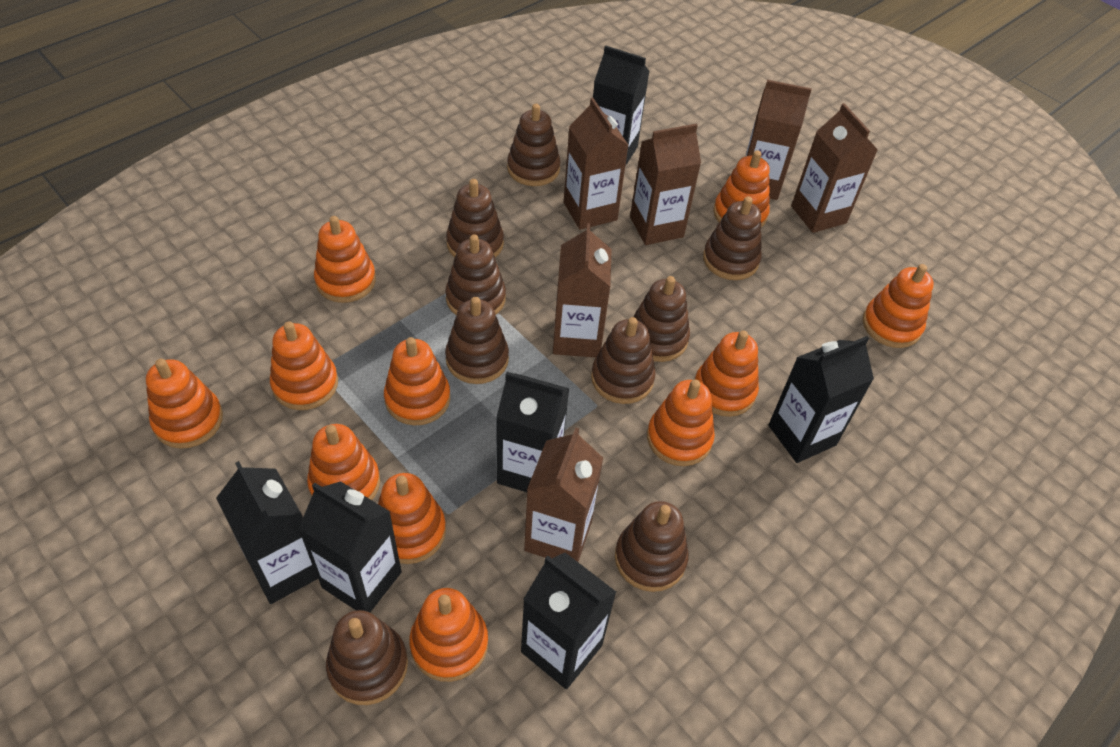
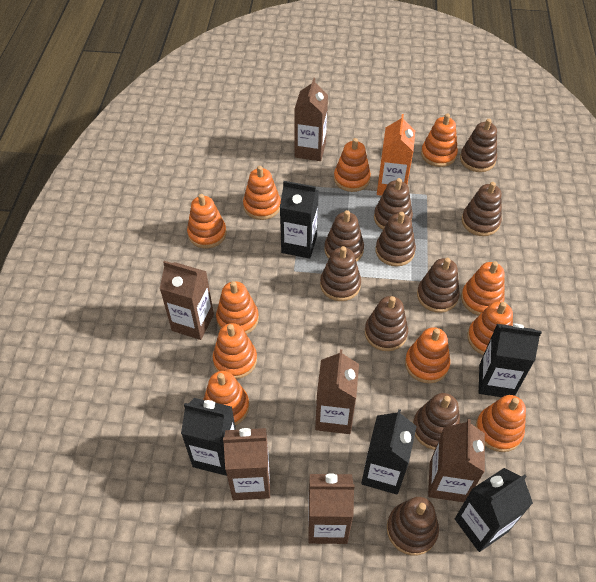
black carton: 6 -> 5
brown stacking toy: 9 -> 10
orange carton: 0 -> 1

